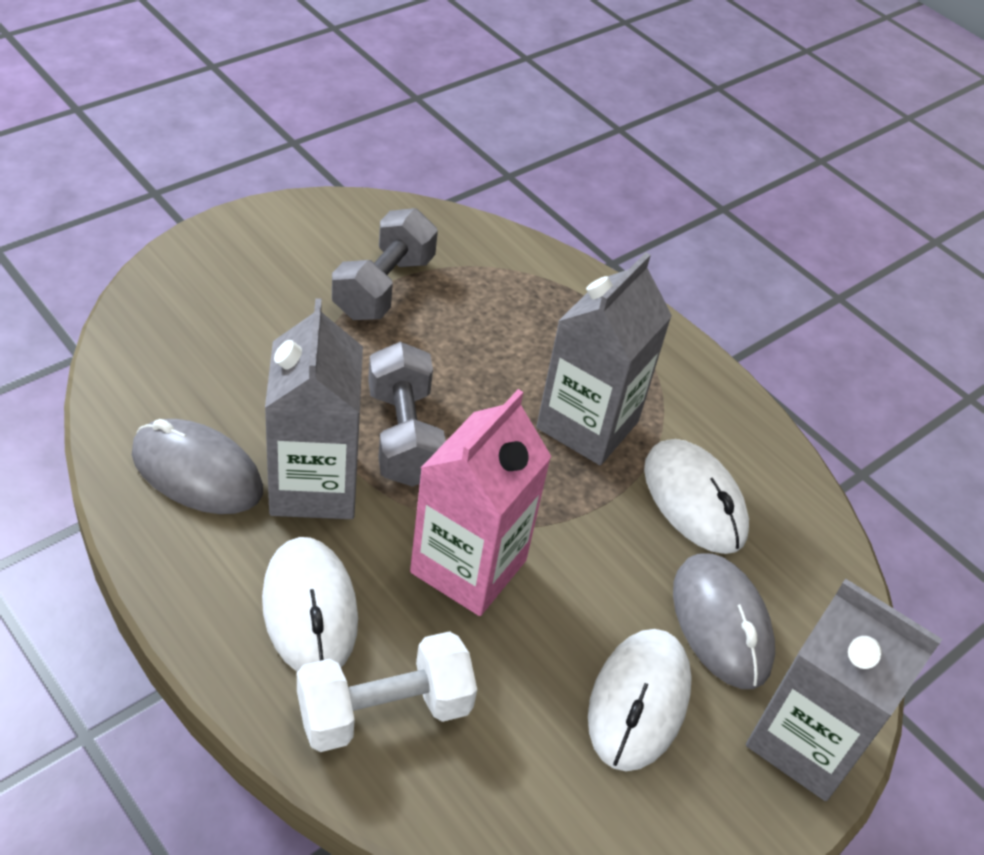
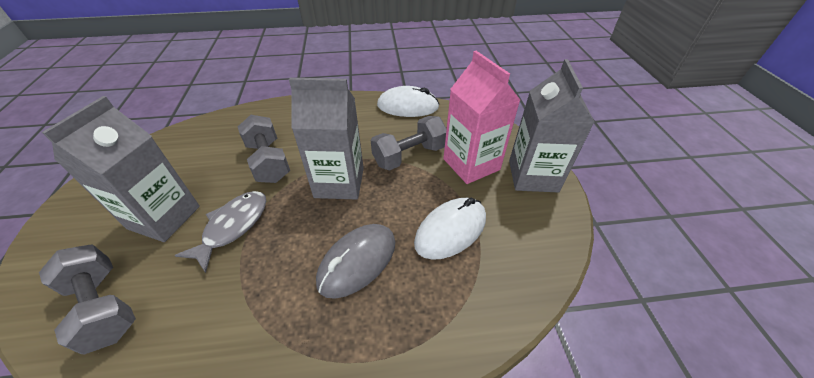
grey dumbbell: 2 -> 3
grey fish: 0 -> 1
grey mouse: 2 -> 1
white dumbbell: 1 -> 0
white mouse: 3 -> 2

